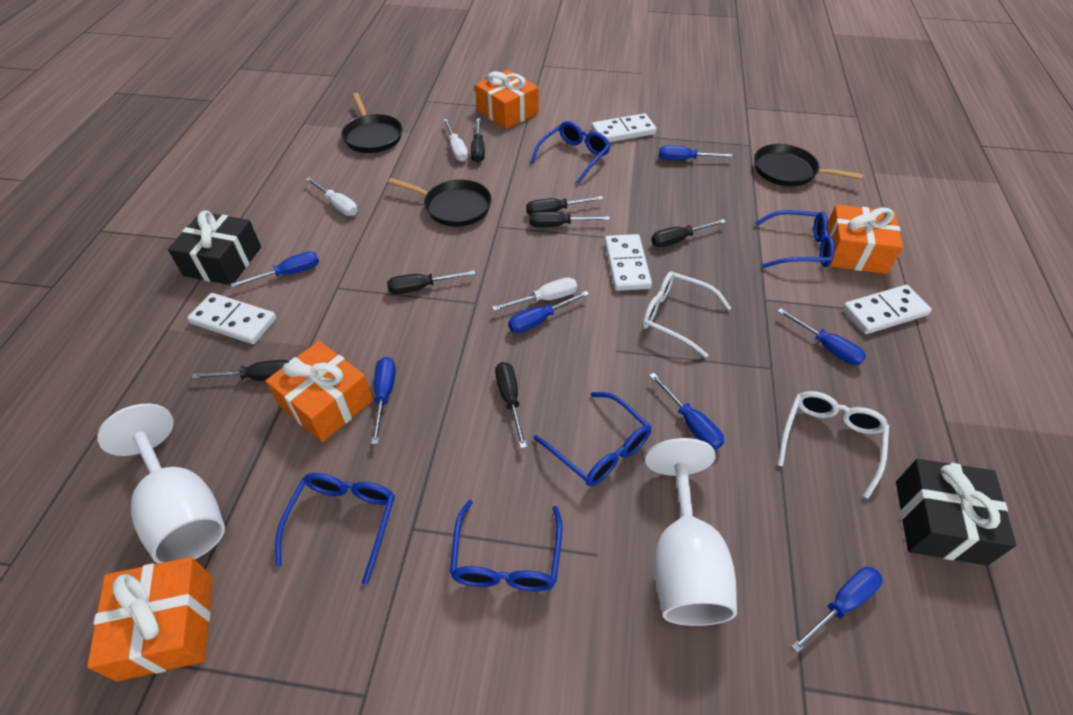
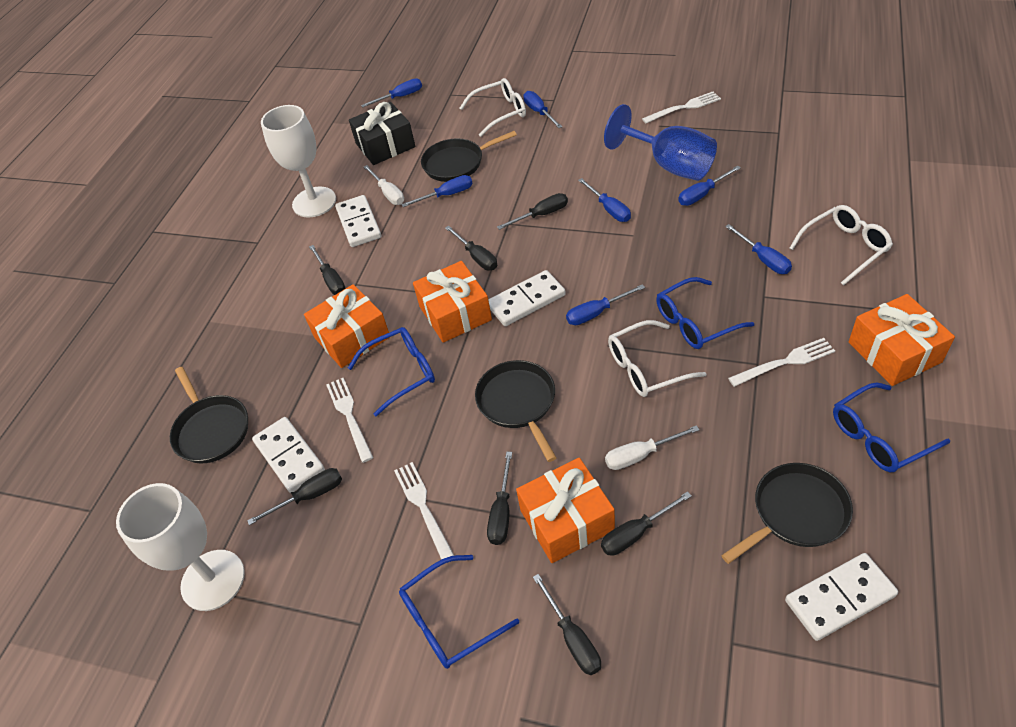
black gift: 2 -> 1
black pan: 3 -> 4
blue glasses: 5 -> 4
blue goblet: 0 -> 1
white fork: 0 -> 4
white glasses: 2 -> 3
white screwdriver: 3 -> 2

